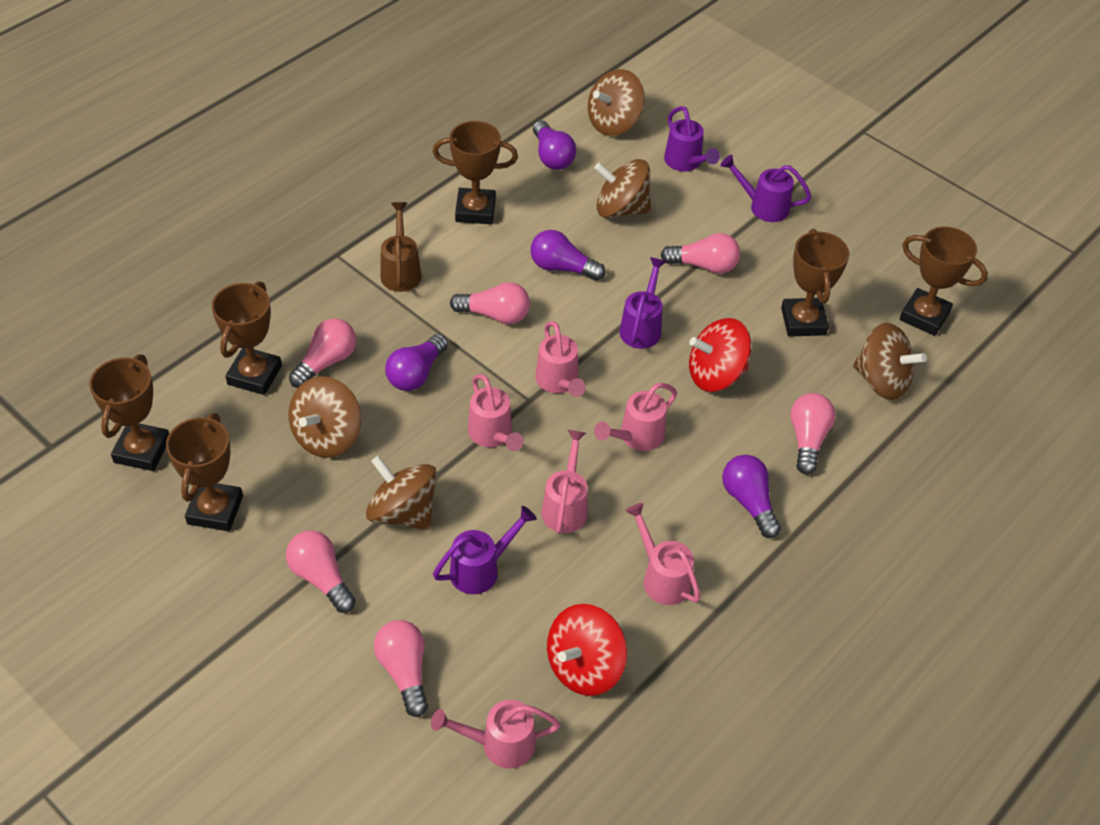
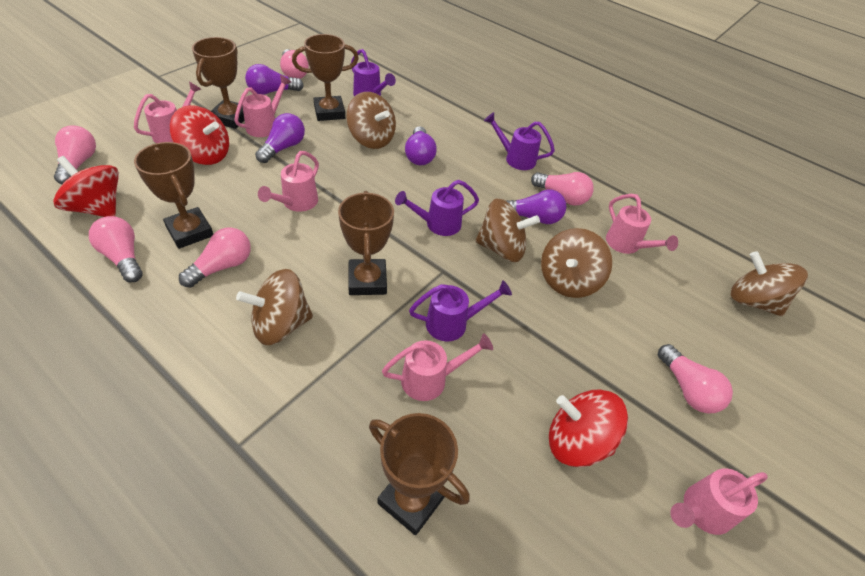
brown trophy: 6 -> 5
brown watering can: 1 -> 0
red spinning top: 2 -> 3

